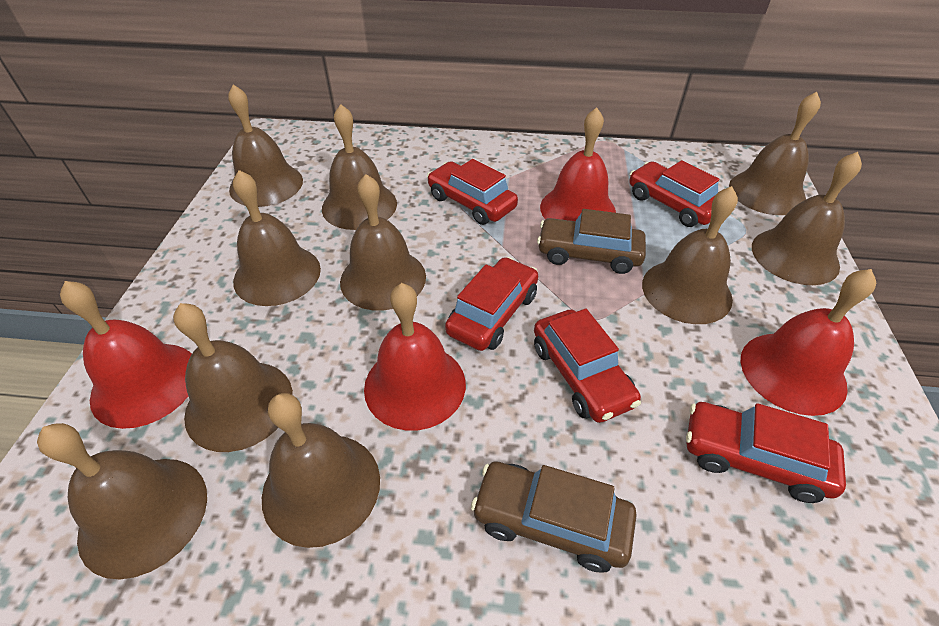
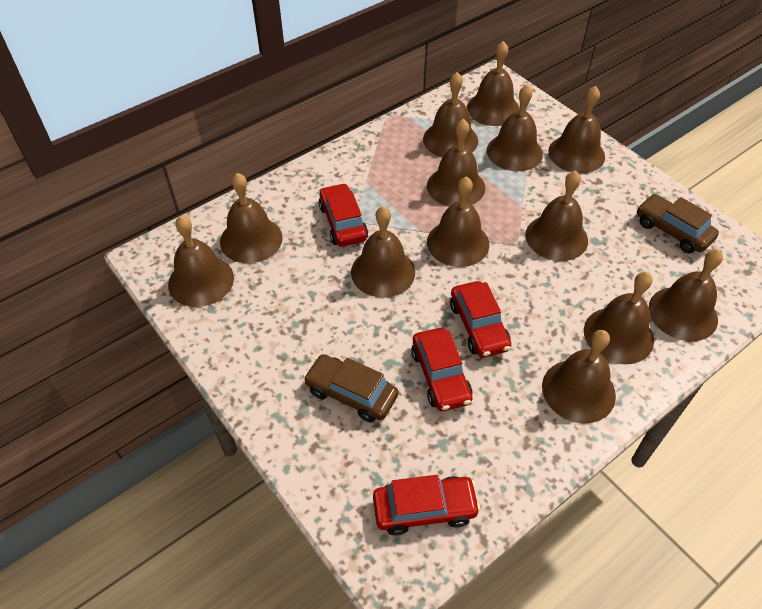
brown bell: 10 -> 13
red bell: 4 -> 0
red car: 5 -> 4

